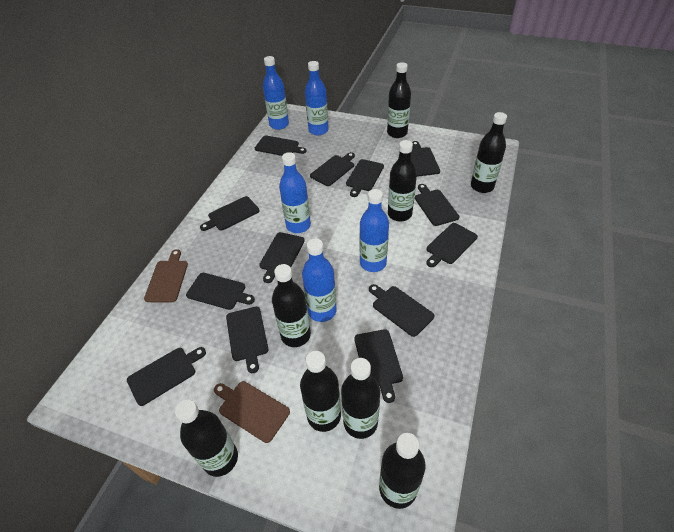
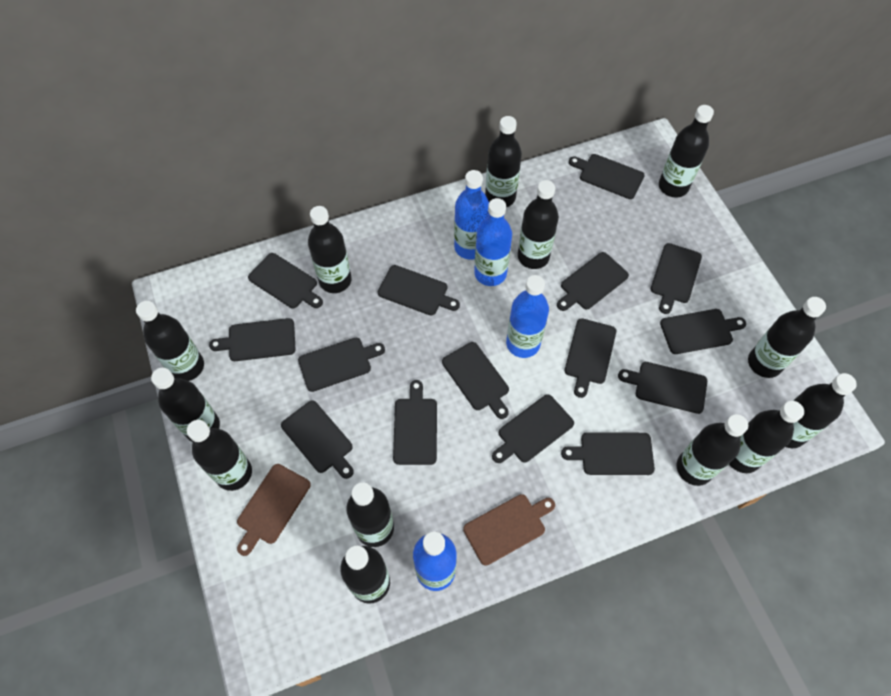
black bottle: 8 -> 13
black cutting board: 13 -> 15
blue bottle: 5 -> 4

